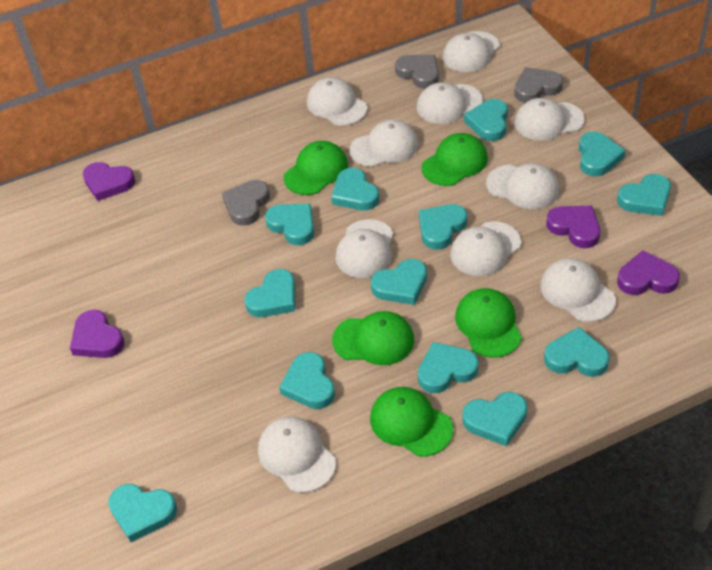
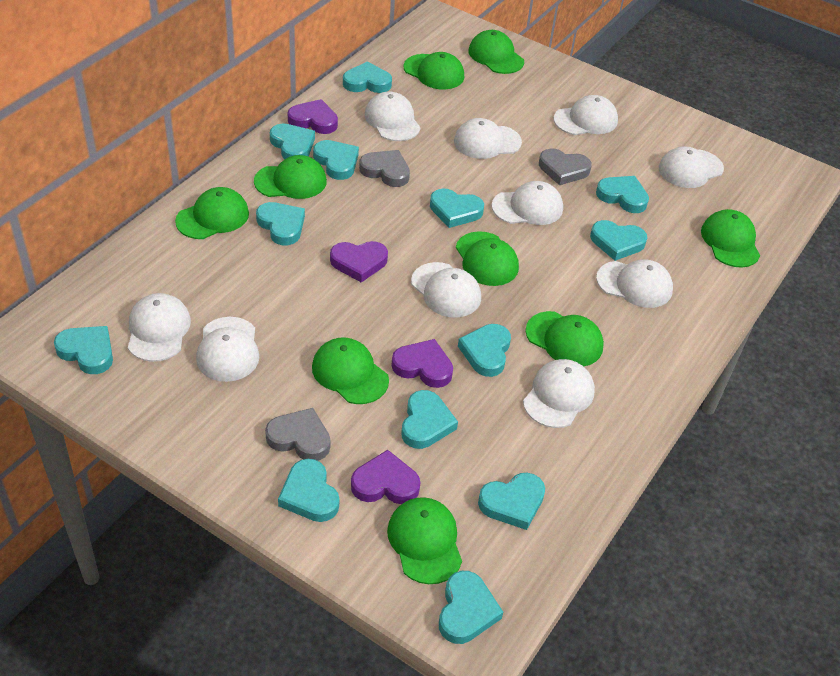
green cap: 5 -> 9

